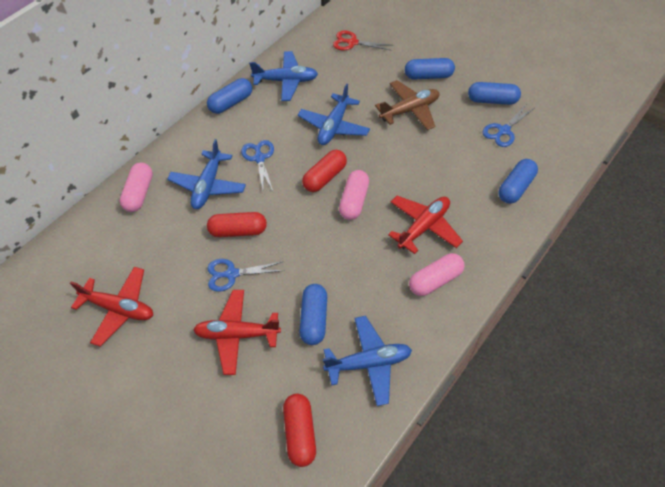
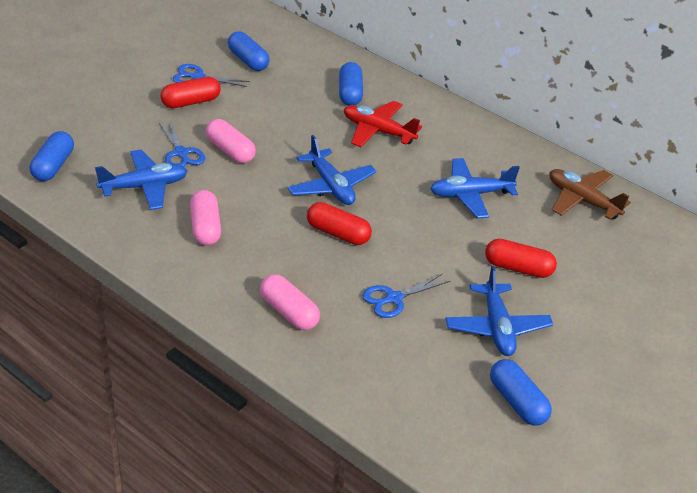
blue capsule: 5 -> 4
red plane: 3 -> 1
red scissors: 1 -> 0

